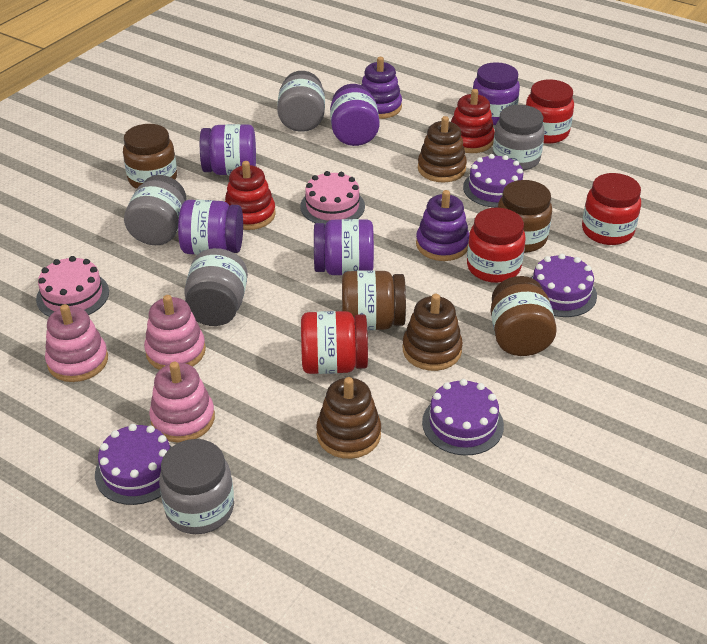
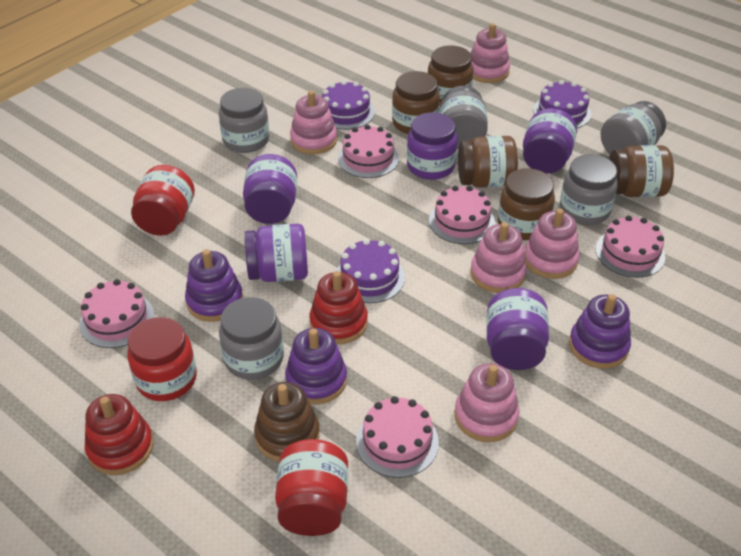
brown jar: 4 -> 5
brown stacking toy: 3 -> 1
pink cake: 2 -> 5
pink stacking toy: 3 -> 5
purple cake: 4 -> 3
purple stacking toy: 2 -> 3
red jar: 4 -> 3

